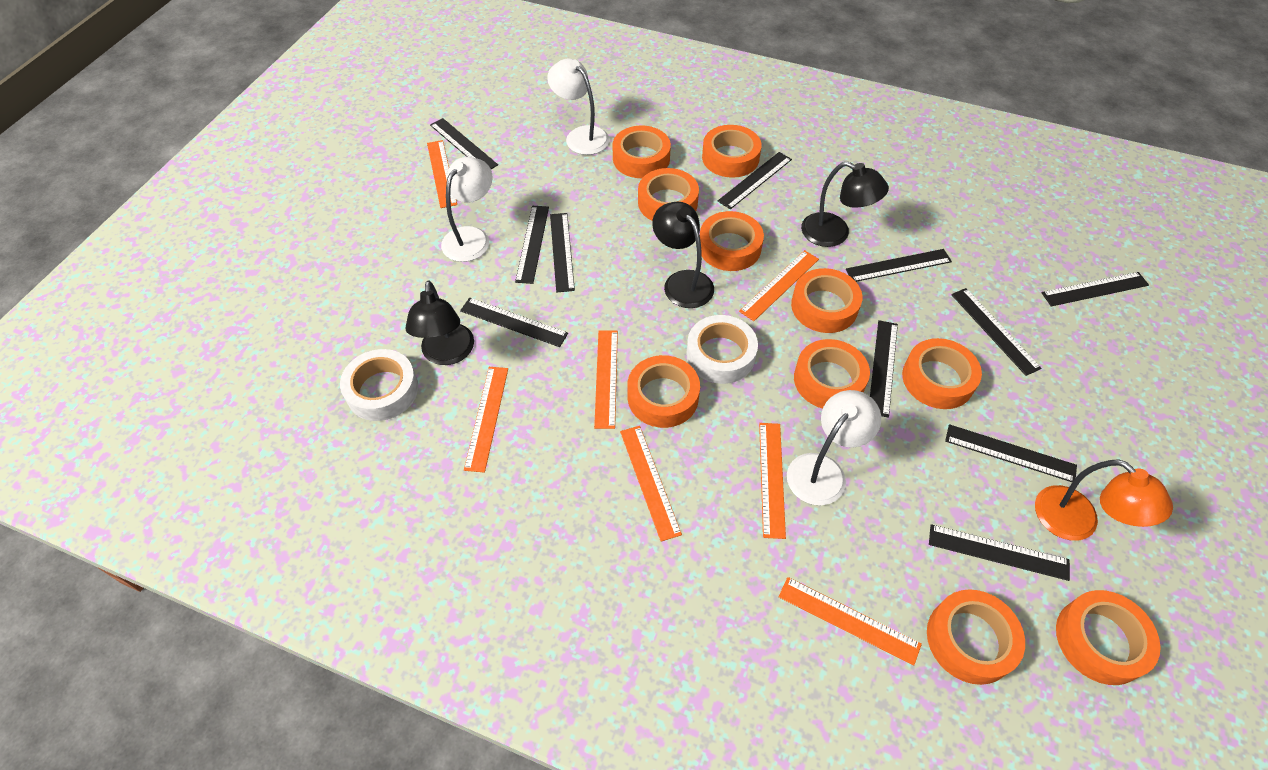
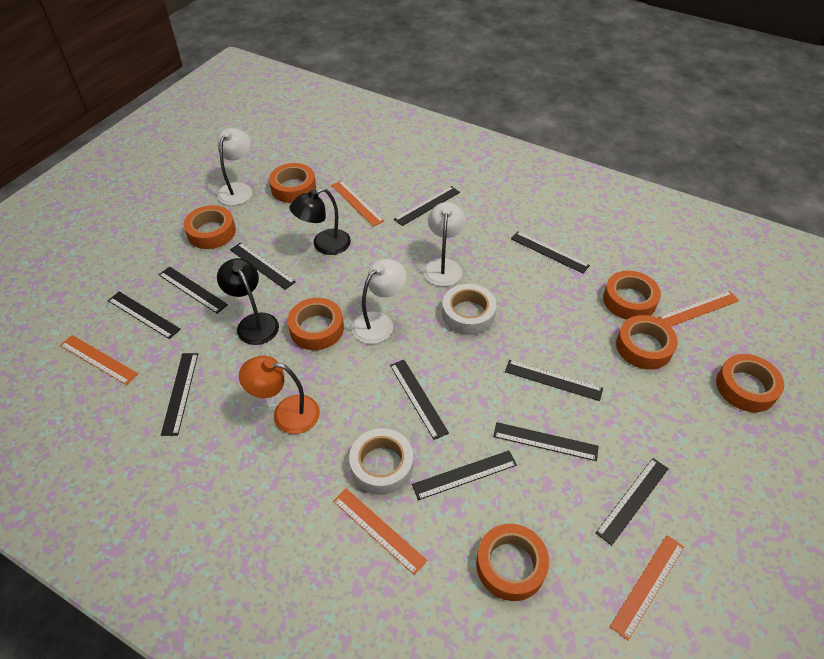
black lamp: 3 -> 2
orange ruler: 7 -> 5
orange tape: 10 -> 7

